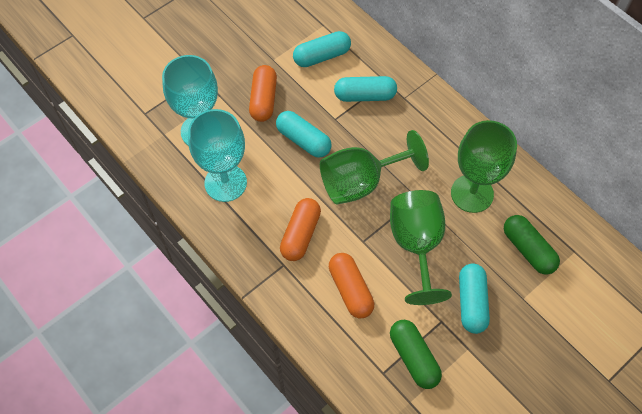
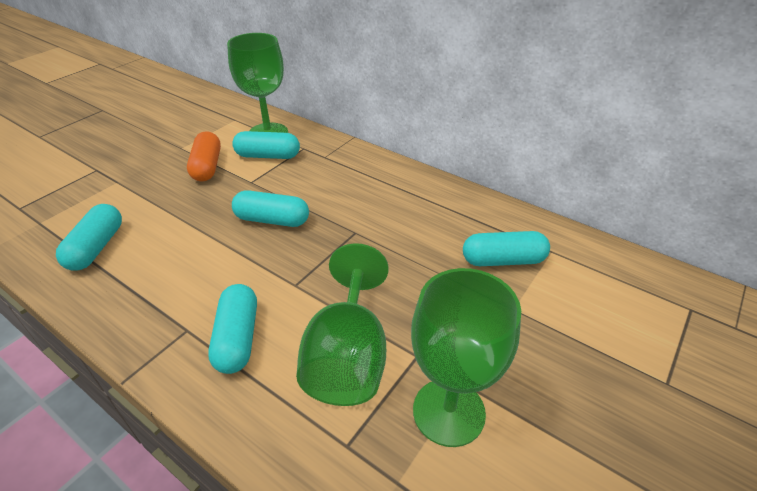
green capsule: 2 -> 0
orange capsule: 3 -> 1
turquoise capsule: 4 -> 5
turquoise goblet: 2 -> 0

